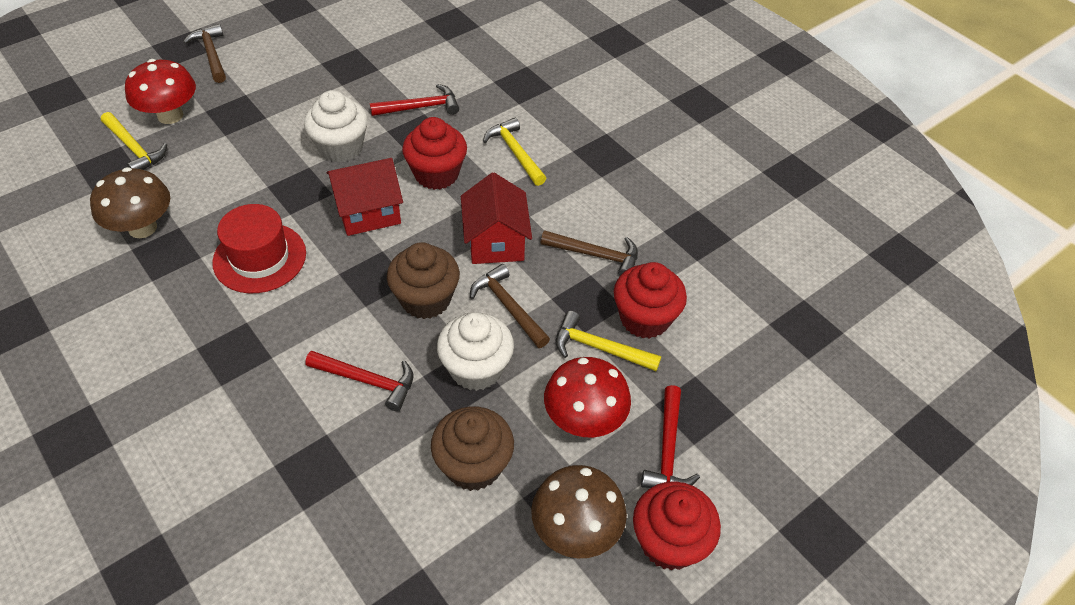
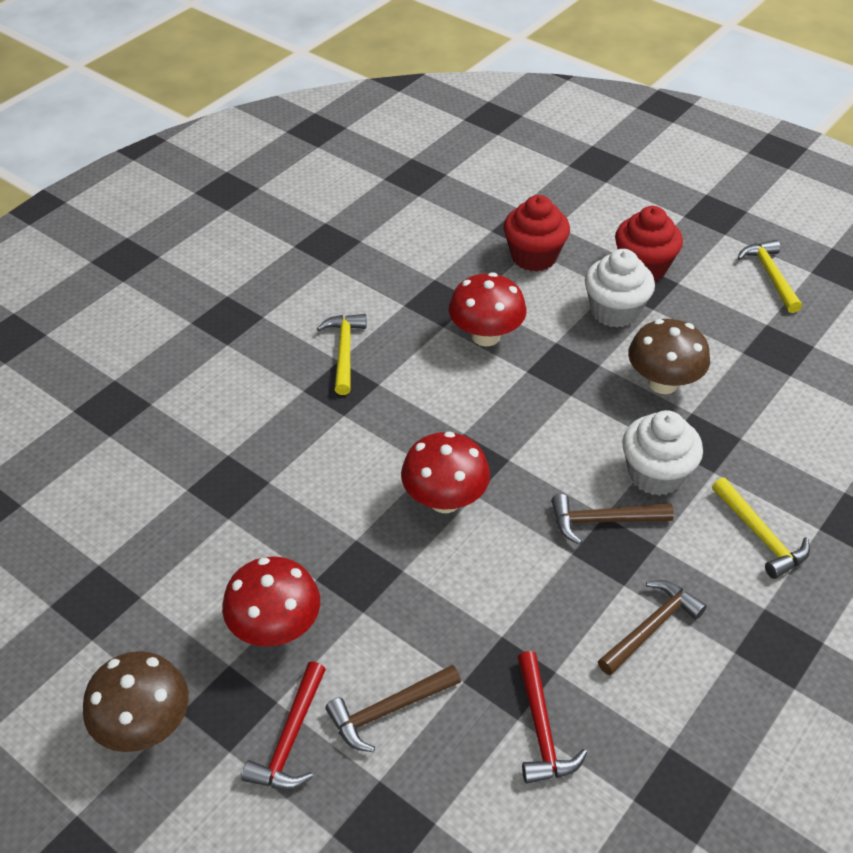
brown cupcake: 2 -> 0
red cupcake: 3 -> 2
red hammer: 3 -> 2
red hat: 1 -> 0
red house: 2 -> 0
red mushroom: 2 -> 3

